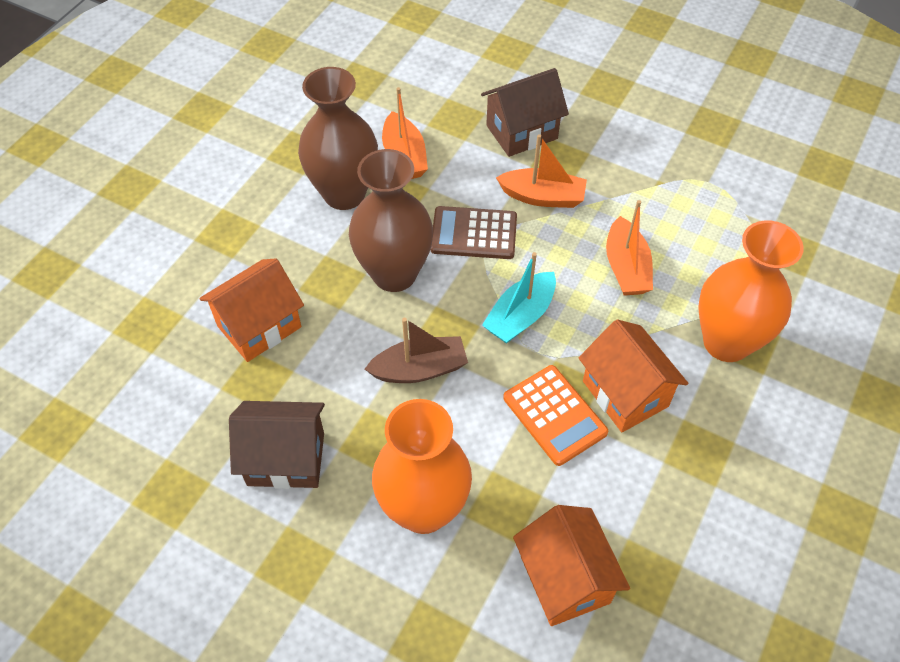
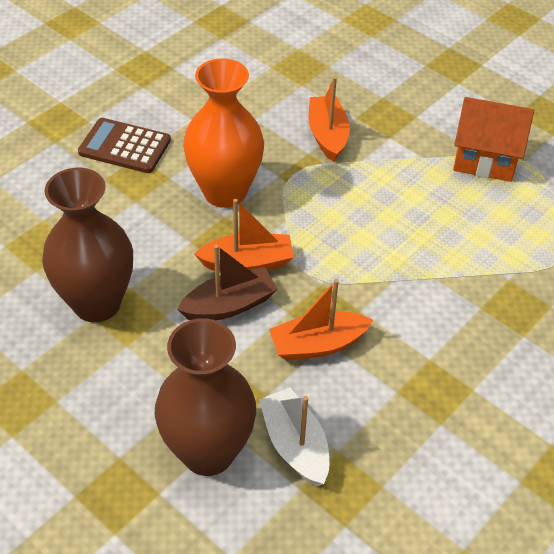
brown house: 2 -> 0
orange calculator: 1 -> 0
orange house: 3 -> 1
orange vase: 2 -> 1
turquoise boat: 1 -> 0
white boat: 0 -> 1

